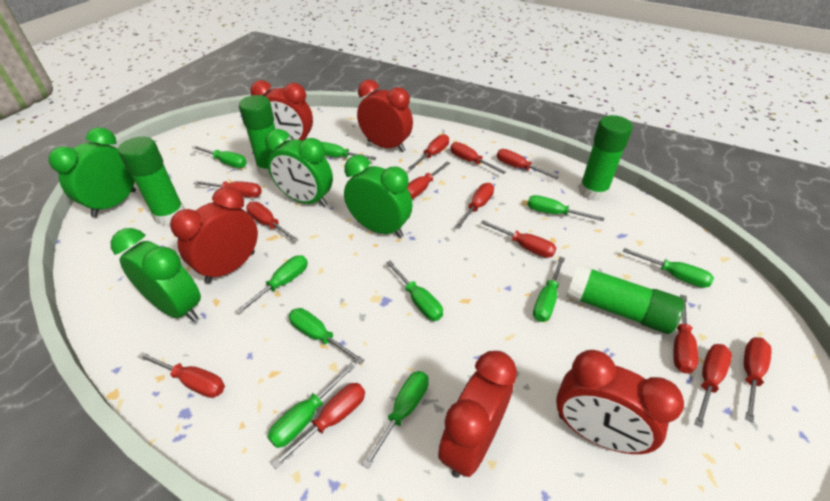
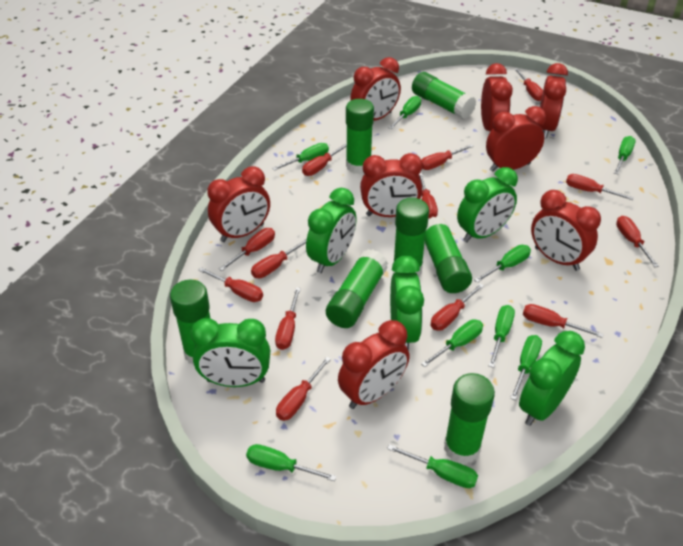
green clock: 4 -> 5
green glue stick: 4 -> 7
green screwdriver: 10 -> 9
red clock: 5 -> 8

